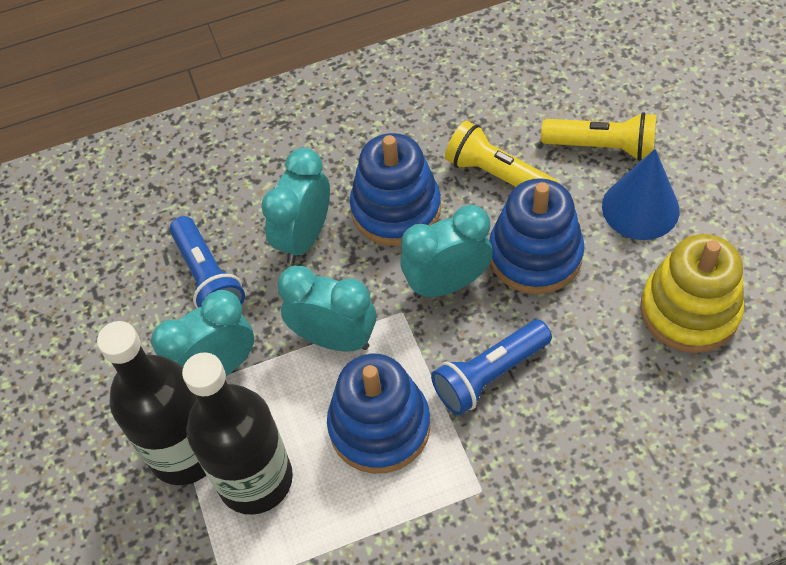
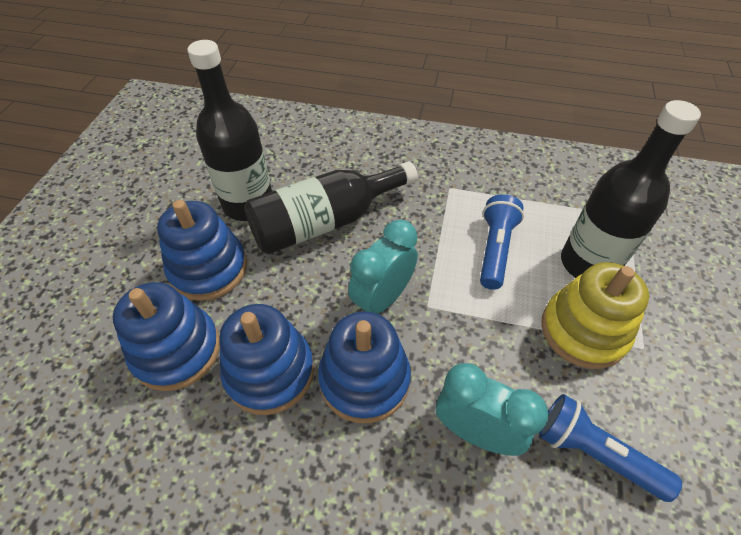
black bottle: 2 -> 3
blue cone: 1 -> 0
blue stacking toy: 3 -> 4
turquoise clock: 4 -> 2
yellow flashlight: 2 -> 0

